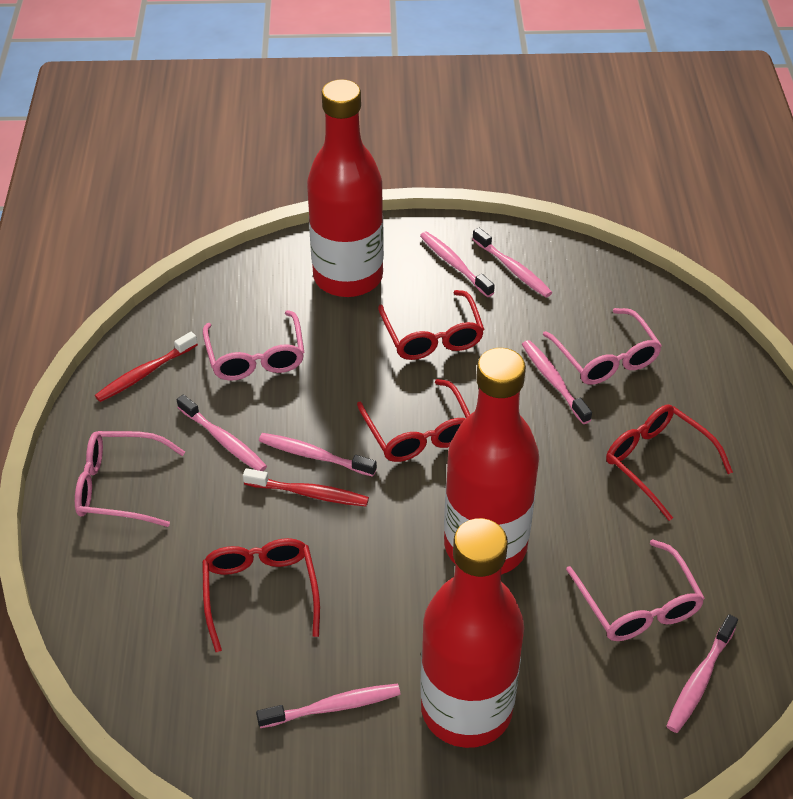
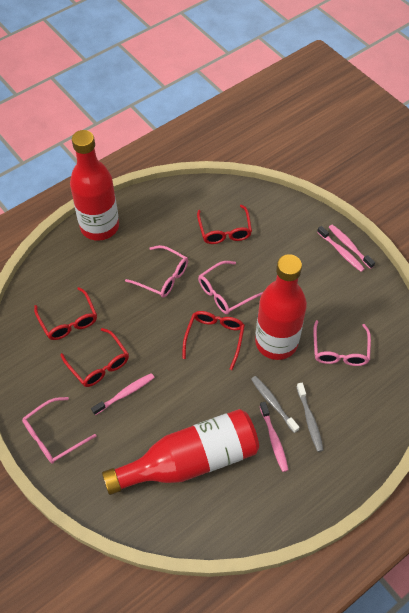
grey toothbrush: 0 -> 2
pink toothbrush: 7 -> 4
red toothbrush: 2 -> 0

